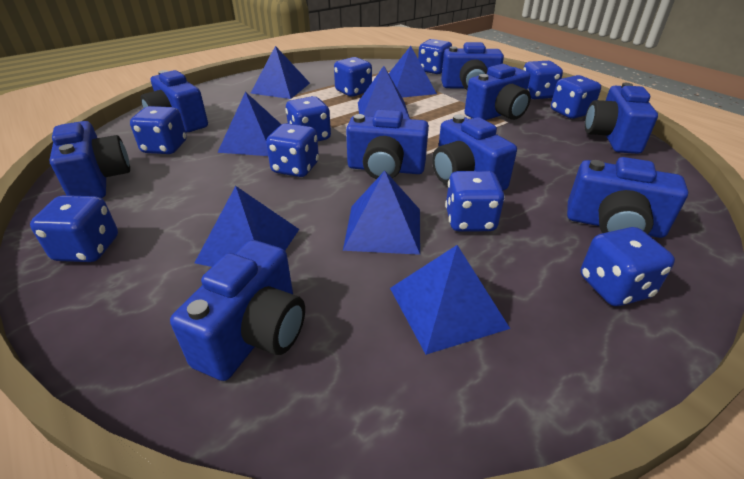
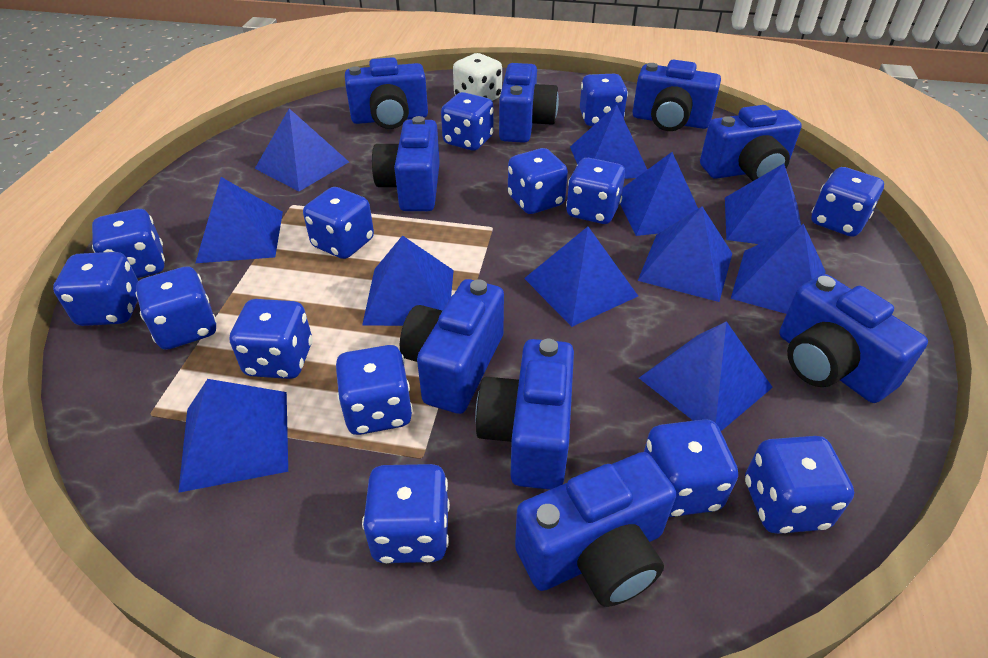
blue dice: 10 -> 14
blue pyramid: 7 -> 11
white dice: 0 -> 1

